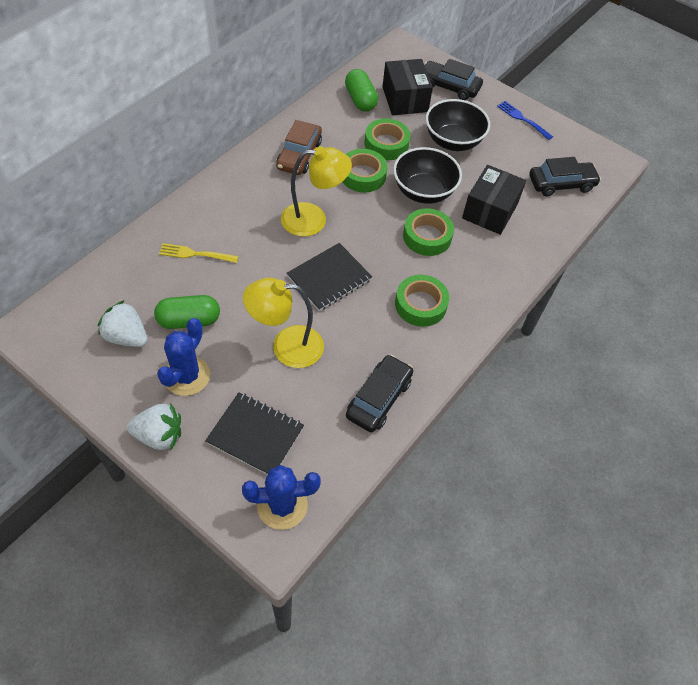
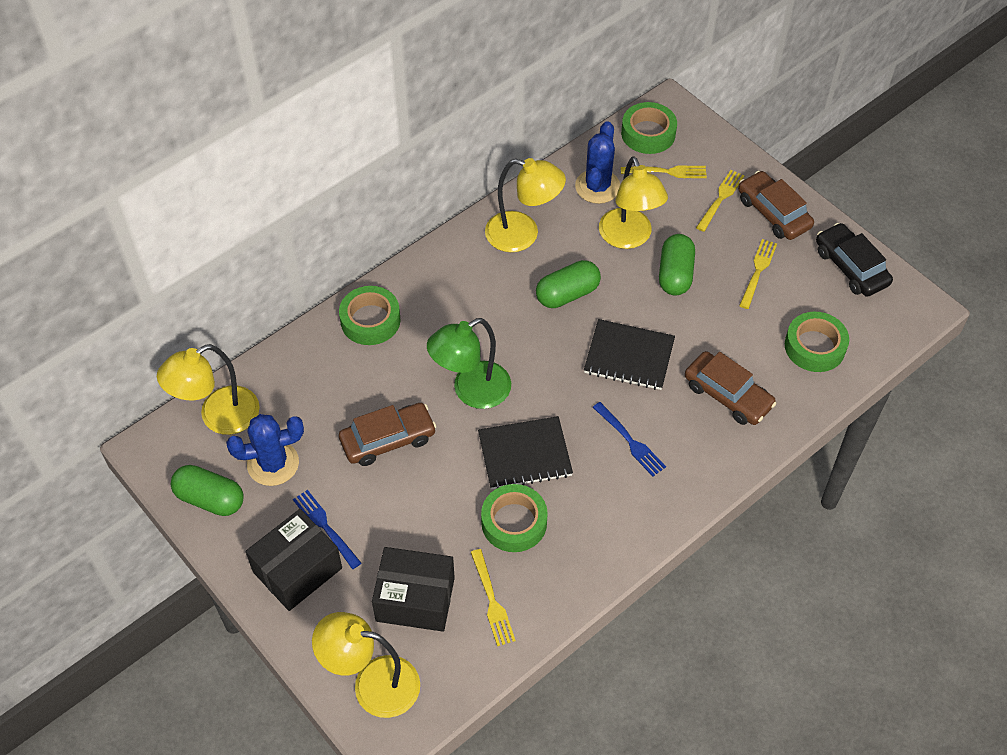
black bowl: 2 -> 0
black car: 3 -> 1
blue fork: 1 -> 2
brown car: 1 -> 3
green capsule: 2 -> 3
green lamp: 0 -> 1
white strawberry: 2 -> 0
yellow fork: 1 -> 4
yellow lamp: 2 -> 4

